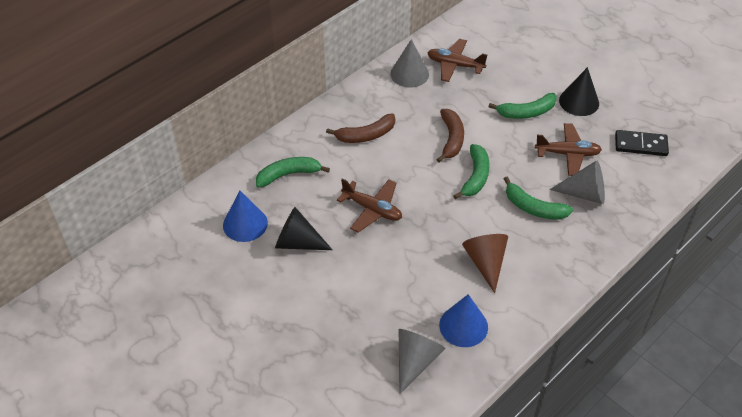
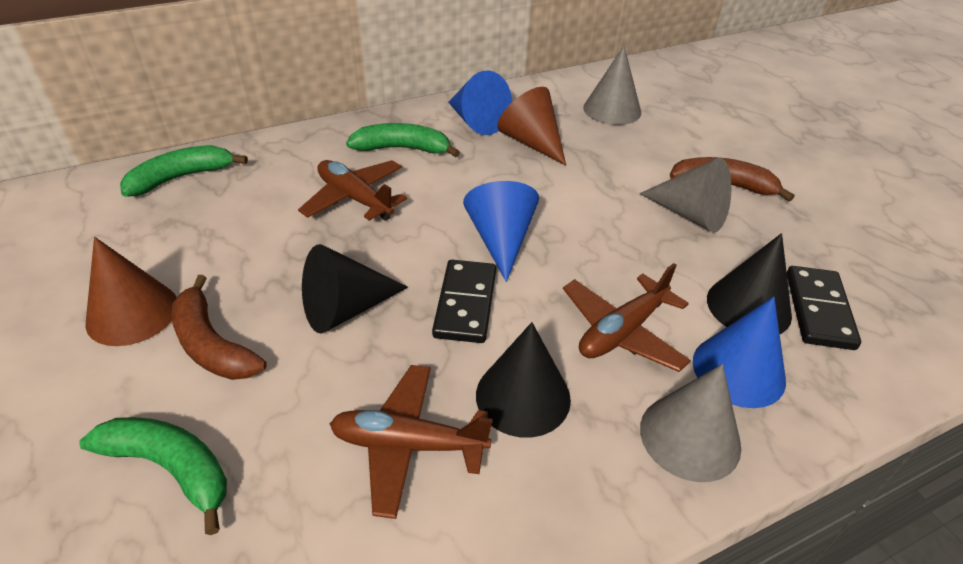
black cone: 2 -> 3
black domino: 1 -> 2
blue cone: 2 -> 3
brown cone: 1 -> 2
green banana: 4 -> 3

